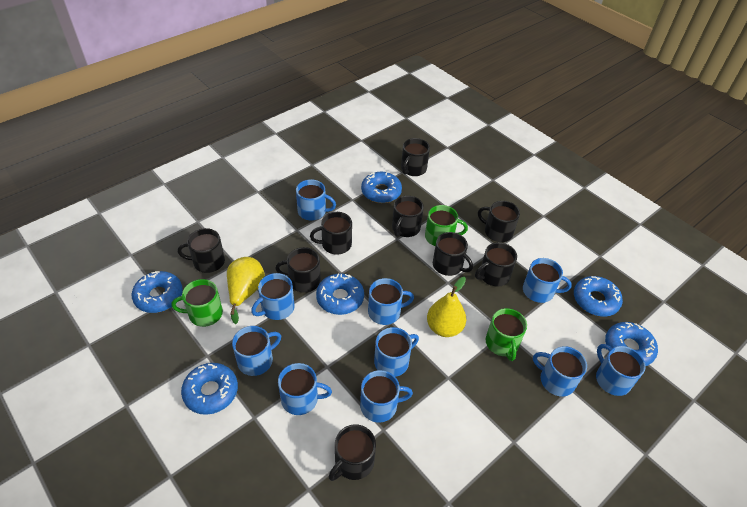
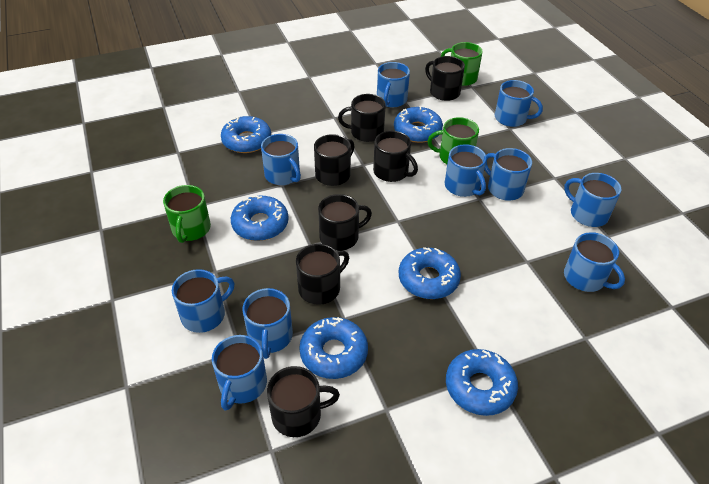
black mug: 9 -> 7
yellow pear: 2 -> 0

